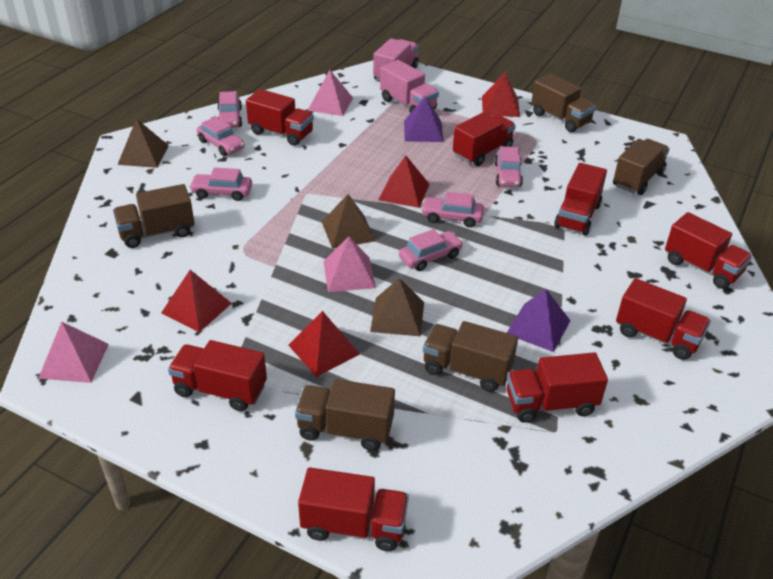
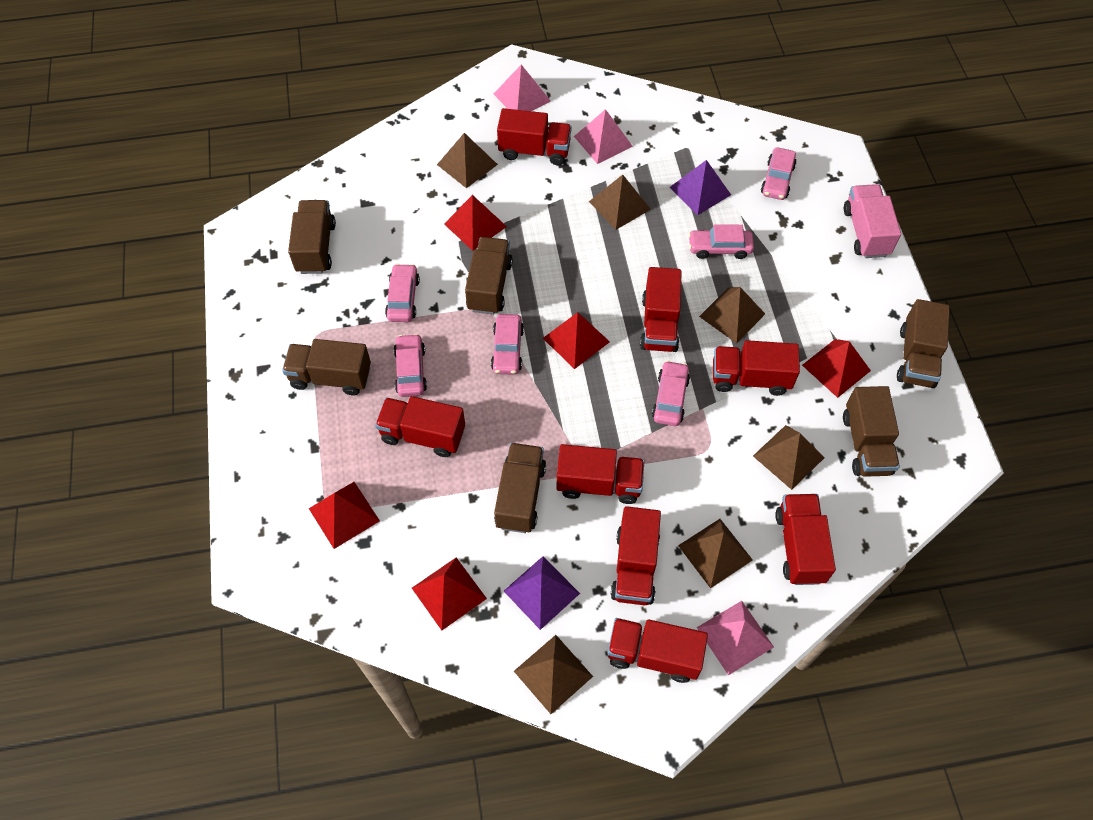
brown pyramid: 3 -> 6
brown truck: 5 -> 6
pink truck: 2 -> 1
red pyramid: 4 -> 5

